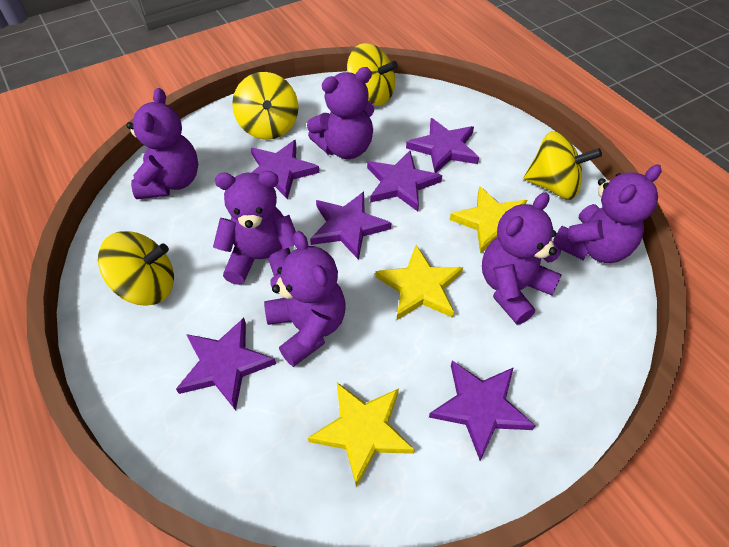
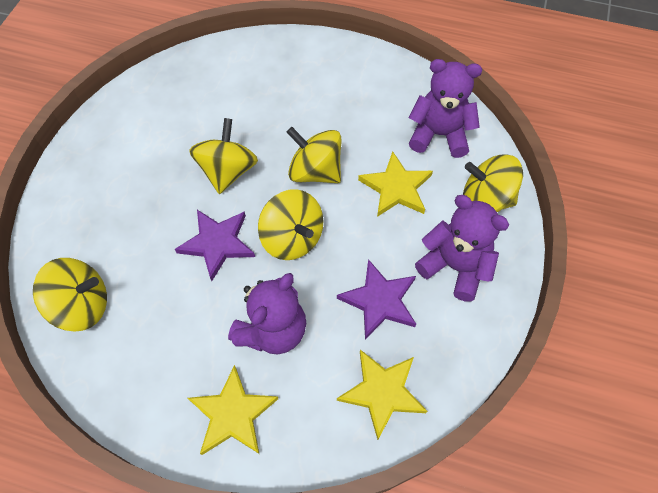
purple star: 6 -> 2
purple teddy bear: 6 -> 3
yellow spinning top: 4 -> 5

